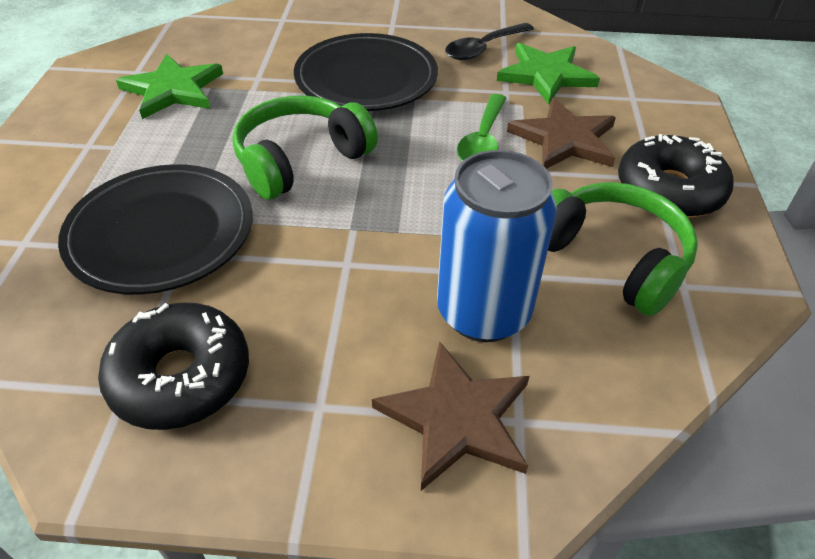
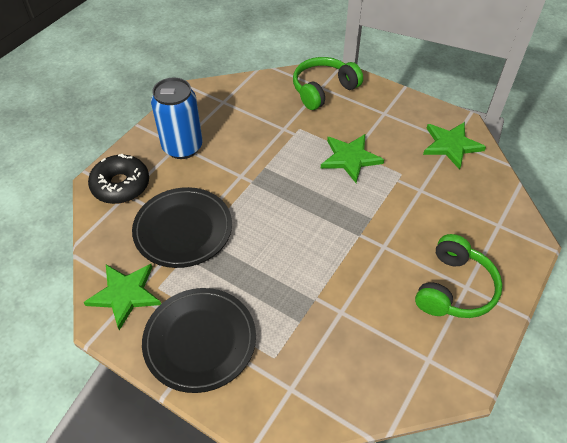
black donut: 2 -> 1
black spoon: 1 -> 0
brown star: 2 -> 0
green spoon: 1 -> 0
green star: 2 -> 3

